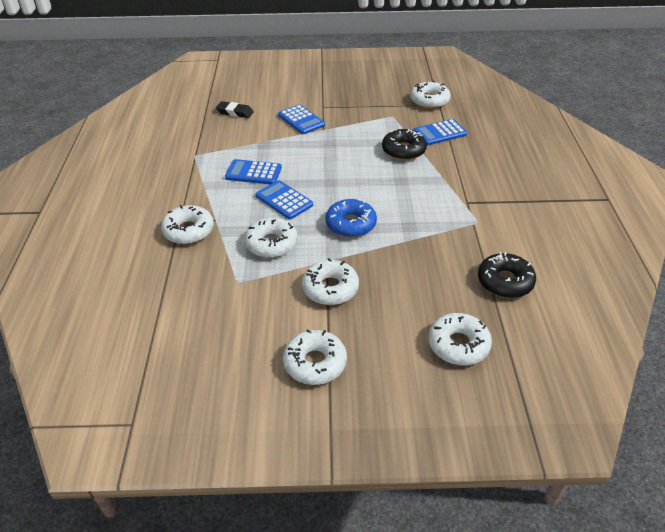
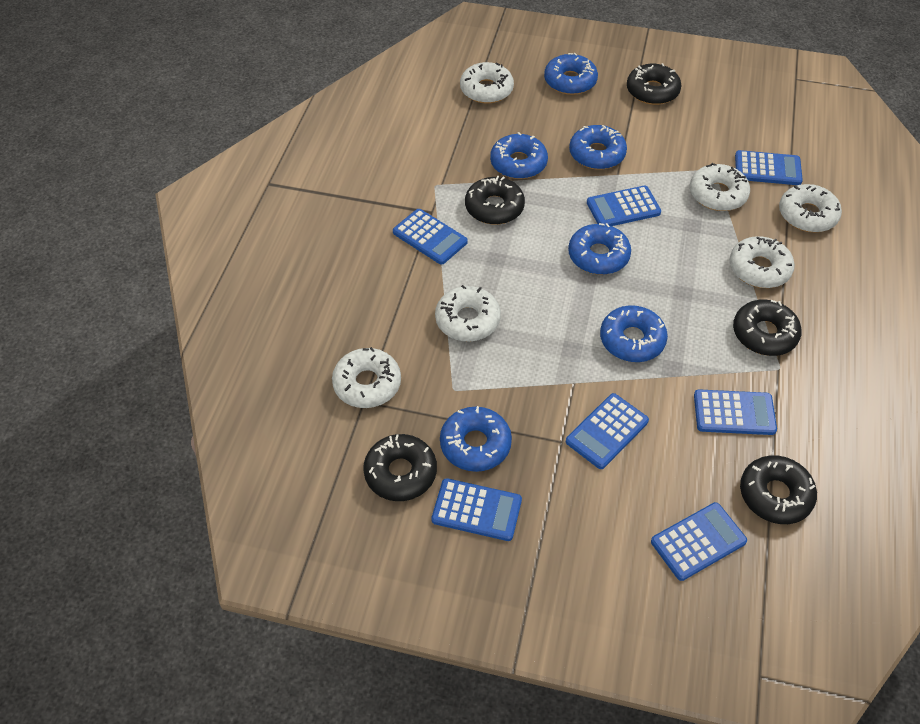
black donut: 2 -> 5
black eraser: 1 -> 0
blue calculator: 4 -> 7
blue donut: 1 -> 6

